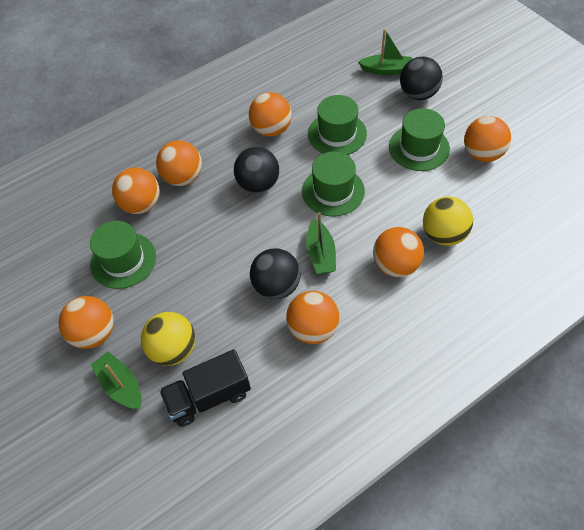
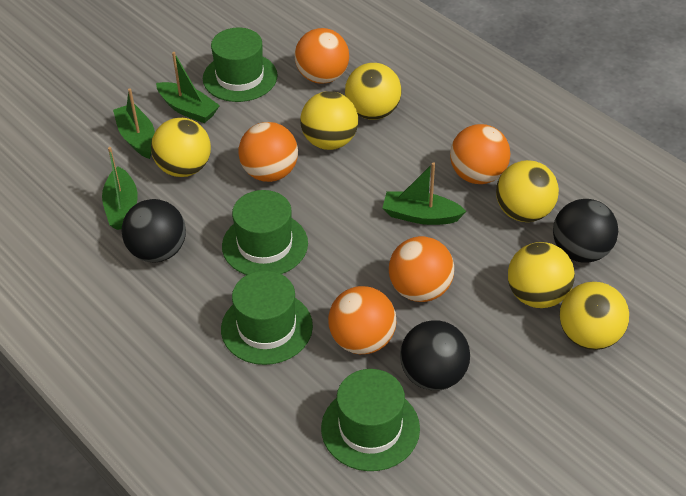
black truck: 1 -> 0
green boat: 3 -> 4
orange ball: 7 -> 5
yellow ball: 2 -> 6

